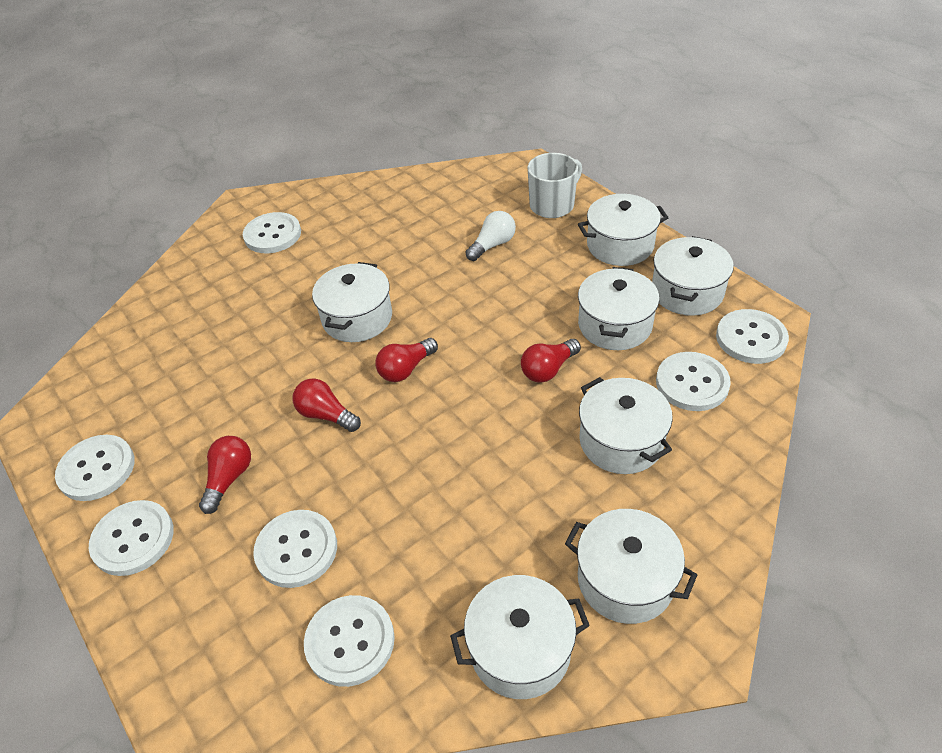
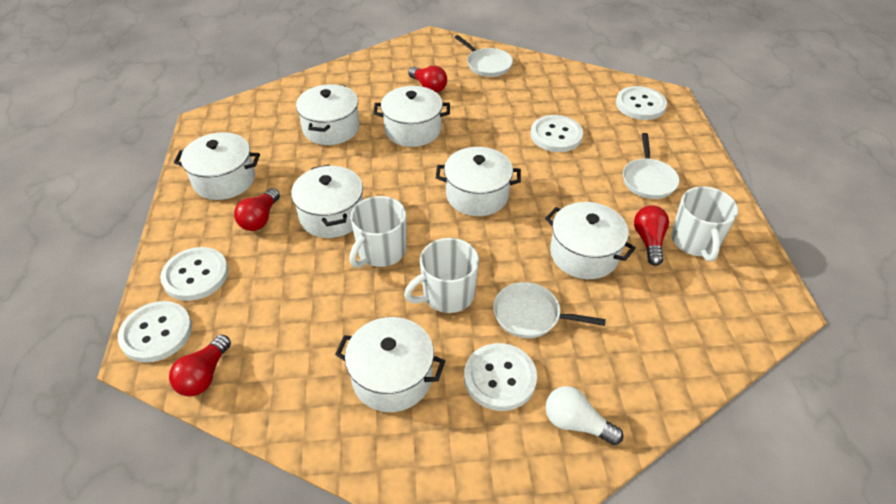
white button: 7 -> 5
white mug: 1 -> 3
white pan: 0 -> 3

